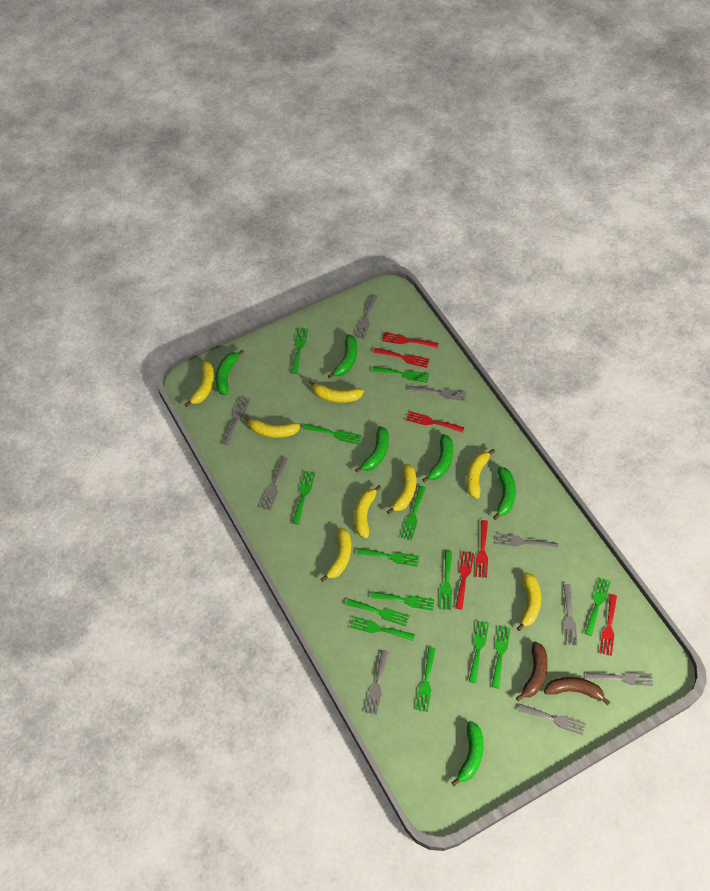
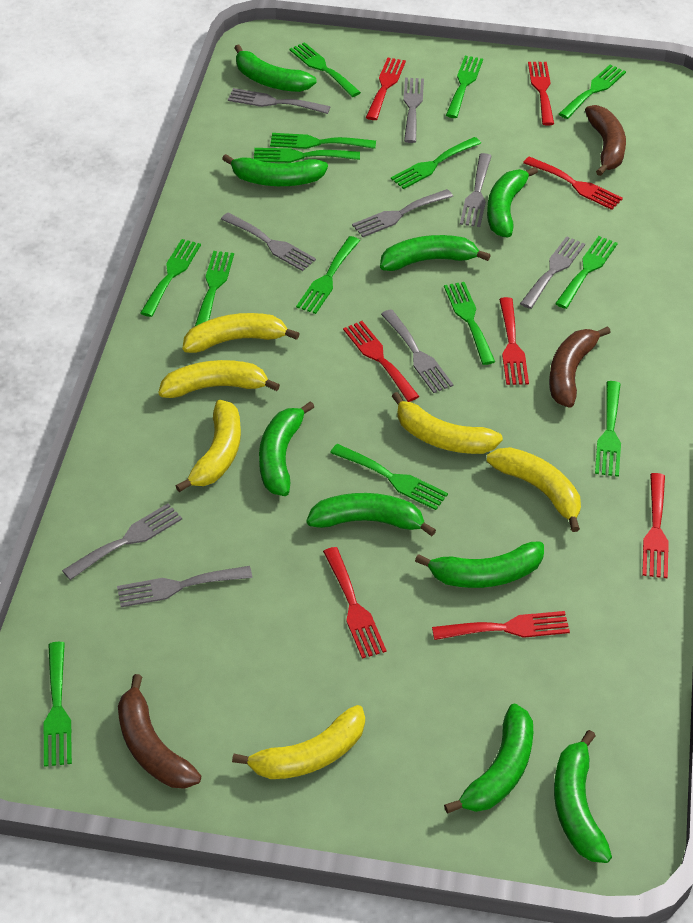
brown banana: 2 -> 3
green banana: 6 -> 9
red fork: 6 -> 8
yellow banana: 8 -> 6

